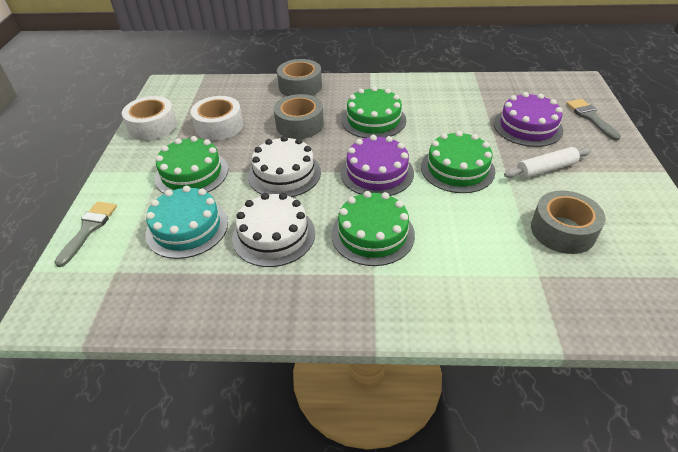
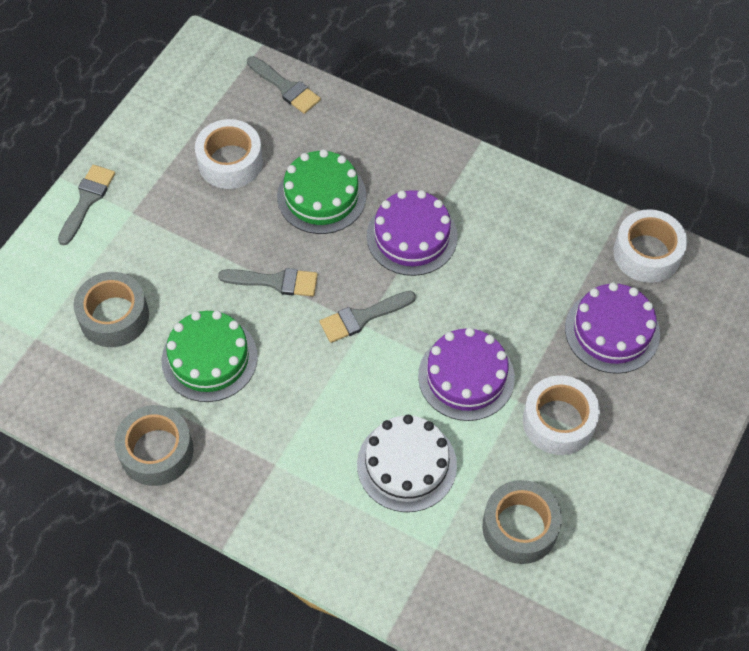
green cake: 4 -> 2
grey brush: 2 -> 4
purple cake: 2 -> 3
turquoise cake: 1 -> 0
white cake: 2 -> 1
white rolling pin: 1 -> 0
white tape: 2 -> 3

